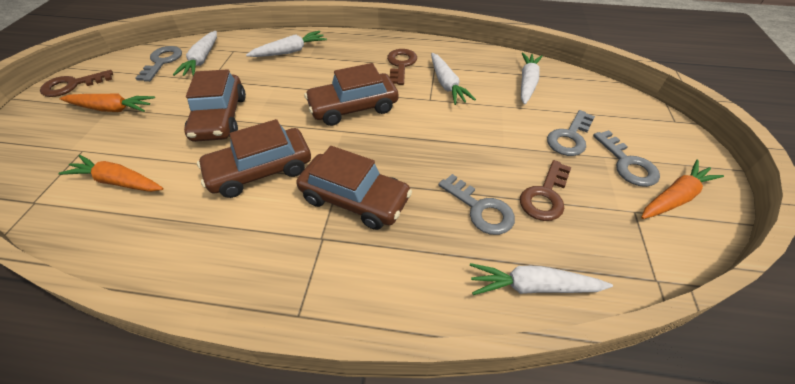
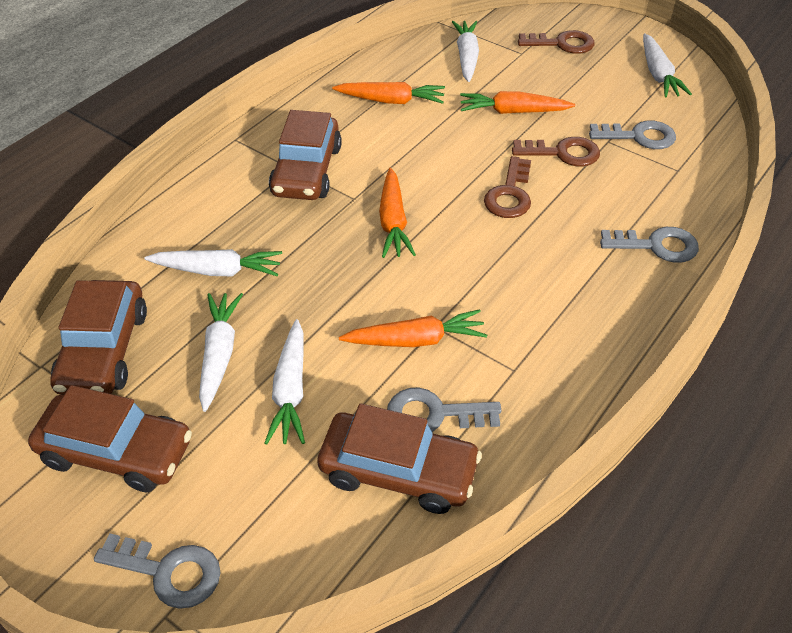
orange carrot: 3 -> 4

